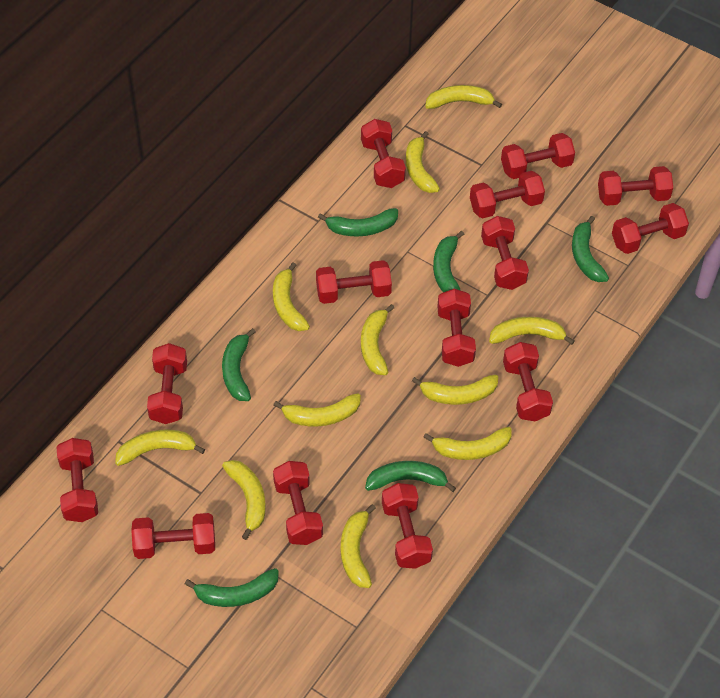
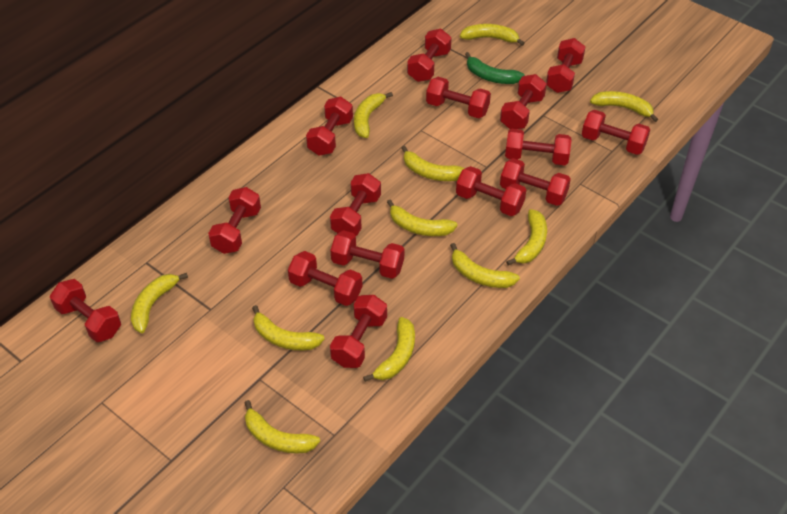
green banana: 6 -> 1
red dumbbell: 14 -> 15

